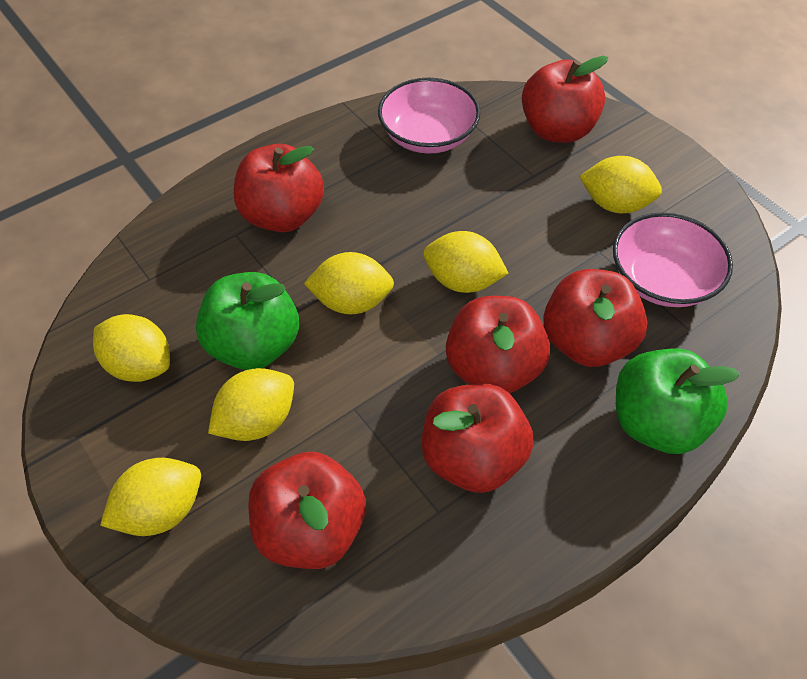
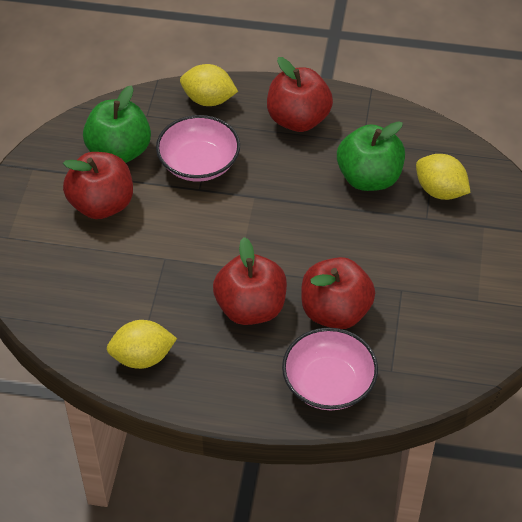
red apple: 6 -> 4
yellow lemon: 6 -> 3

